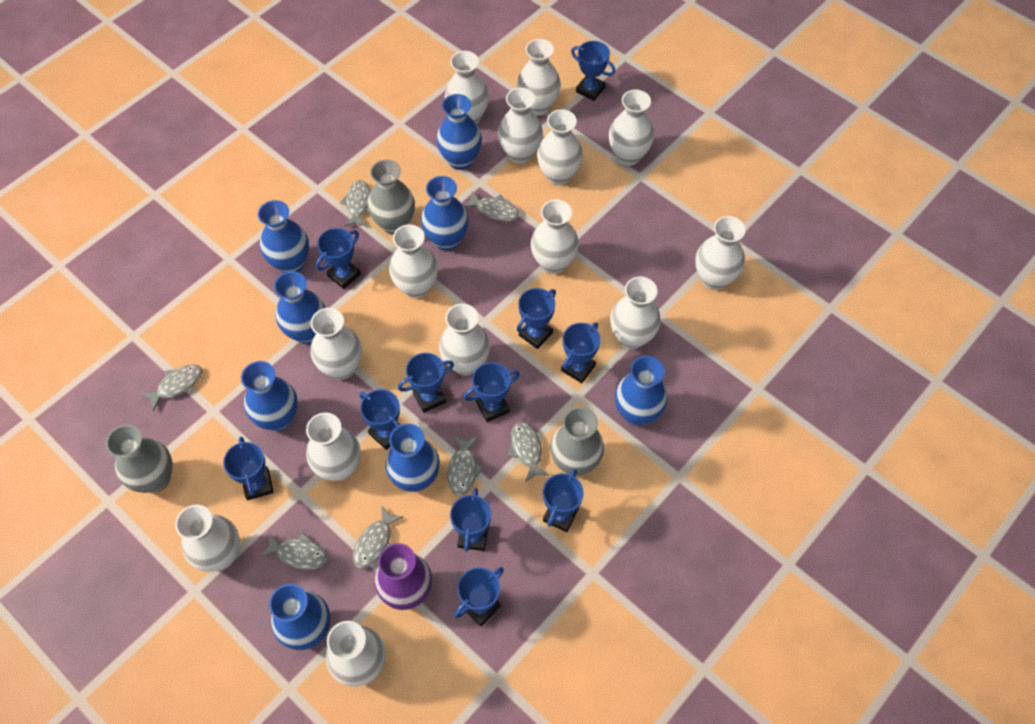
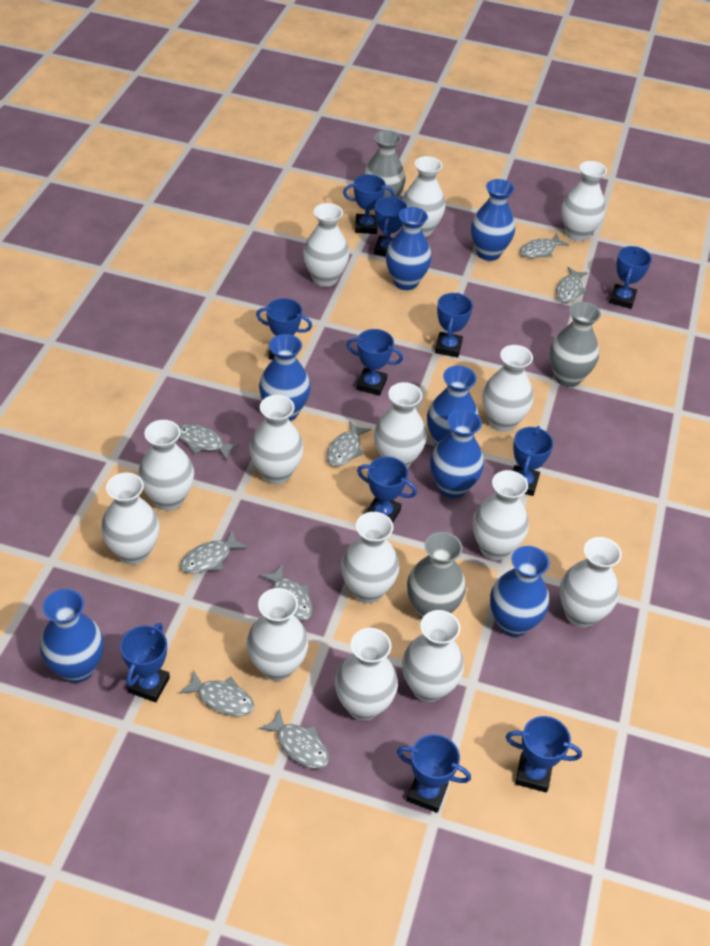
blue vase: 8 -> 7
grey fish: 7 -> 8
purple vase: 1 -> 0

